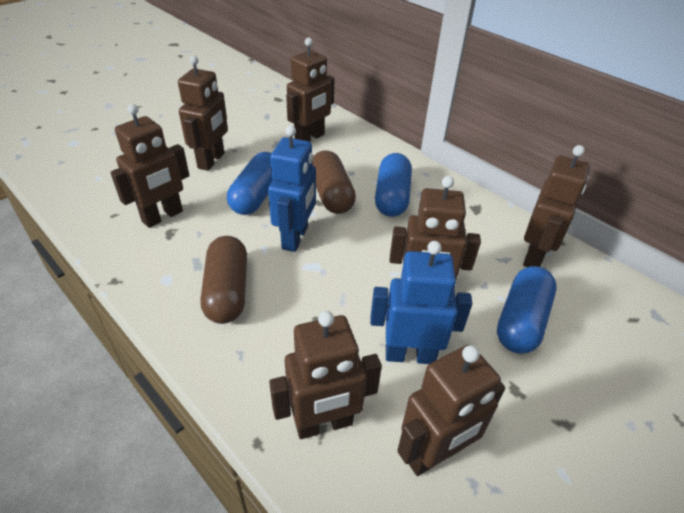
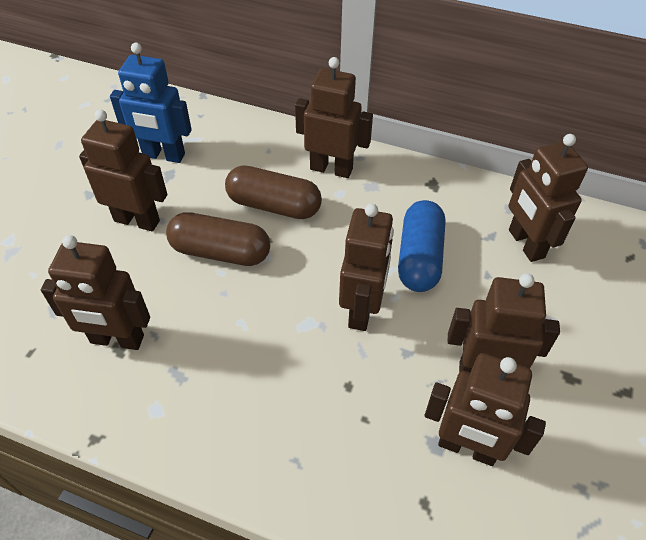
blue capsule: 3 -> 1
blue robot: 2 -> 1

